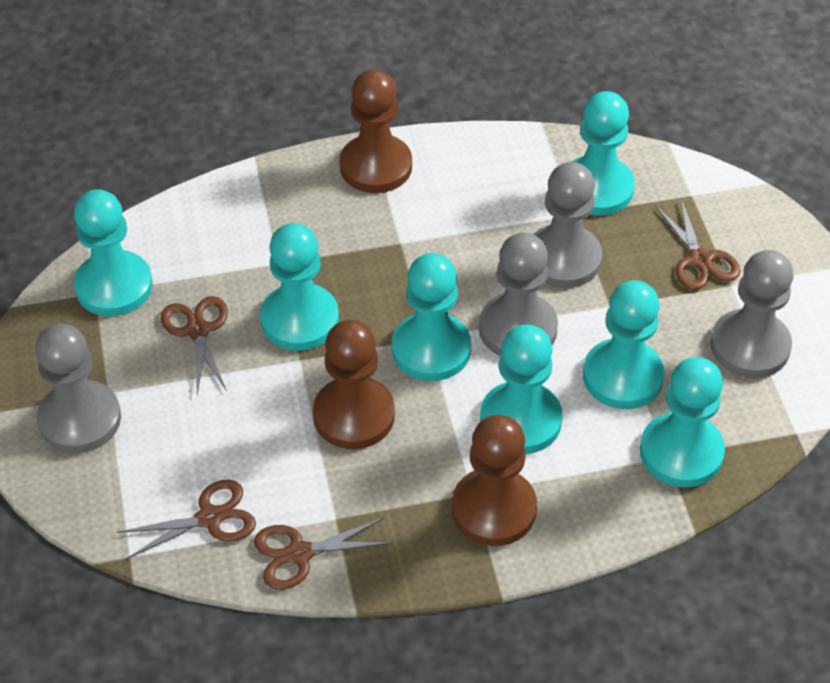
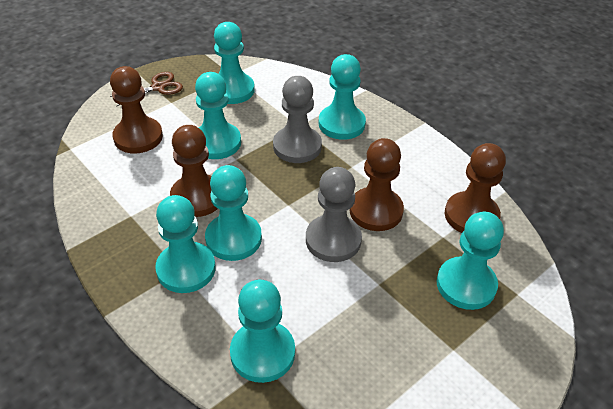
brown pawn: 3 -> 4
brown scissors: 4 -> 1
grey pawn: 4 -> 2

